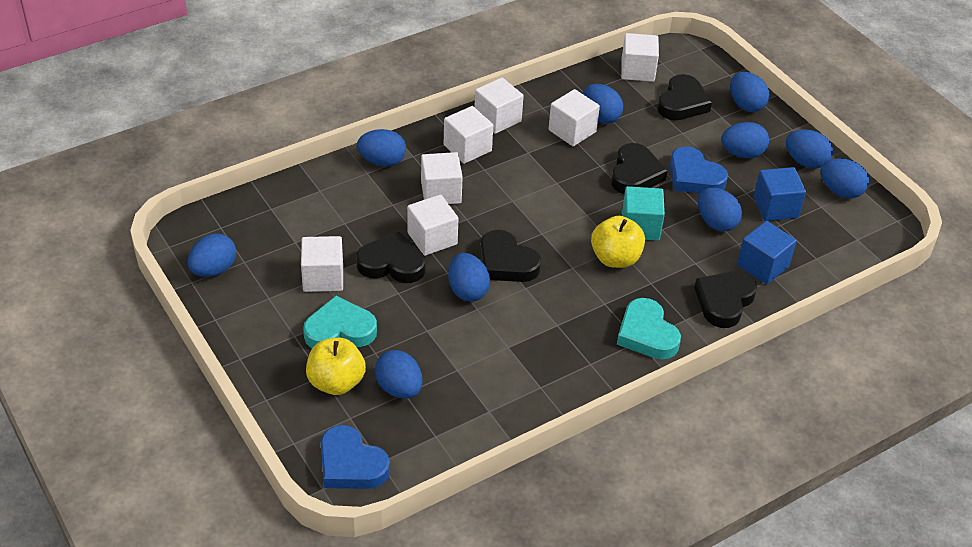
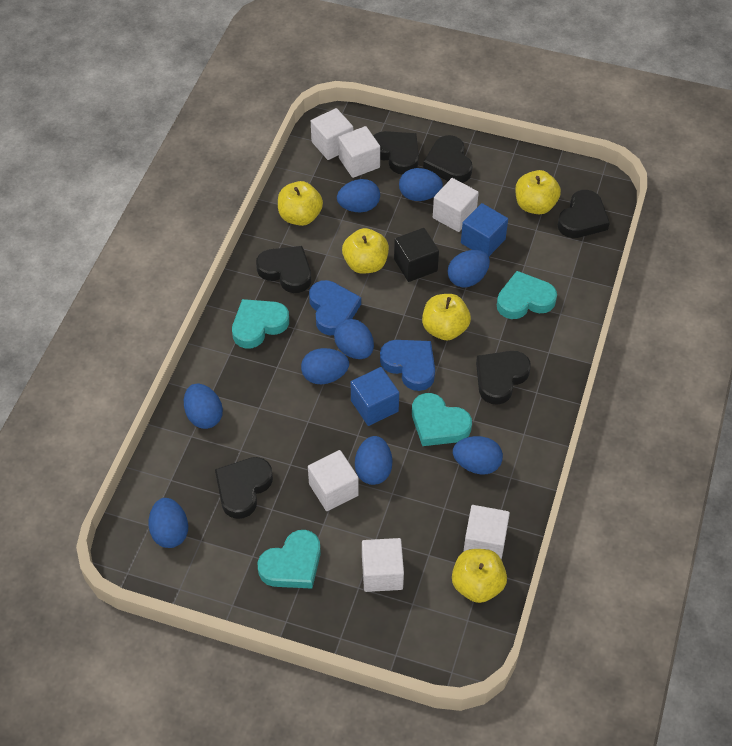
black cube: 0 -> 1
black heart: 5 -> 6
blue egg: 10 -> 9
turquoise cube: 1 -> 0
turquoise heart: 2 -> 4
white cube: 7 -> 6
yellow apple: 2 -> 5

